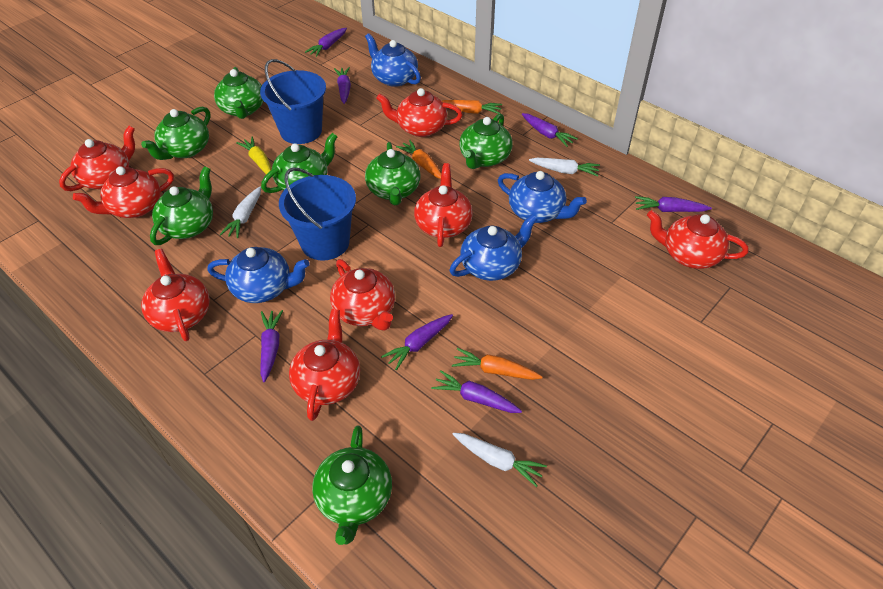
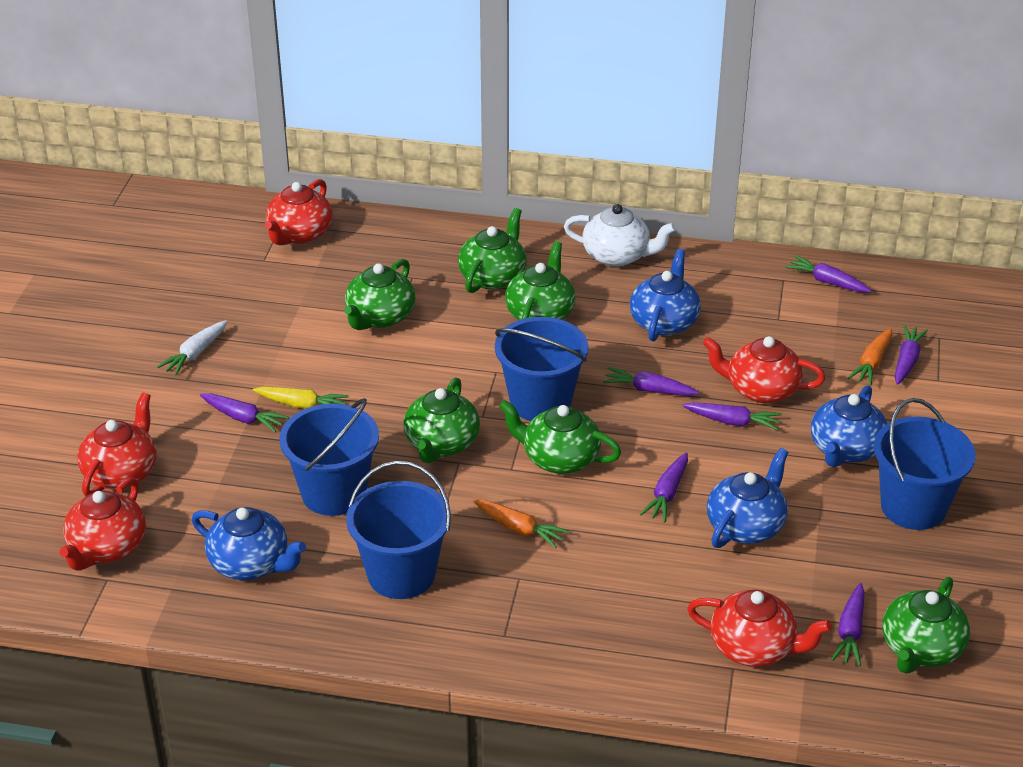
blue bucket: 2 -> 4
green teapot: 7 -> 6
orange carrot: 3 -> 2
red teapot: 8 -> 5
white carrot: 3 -> 1
white teapot: 0 -> 1

